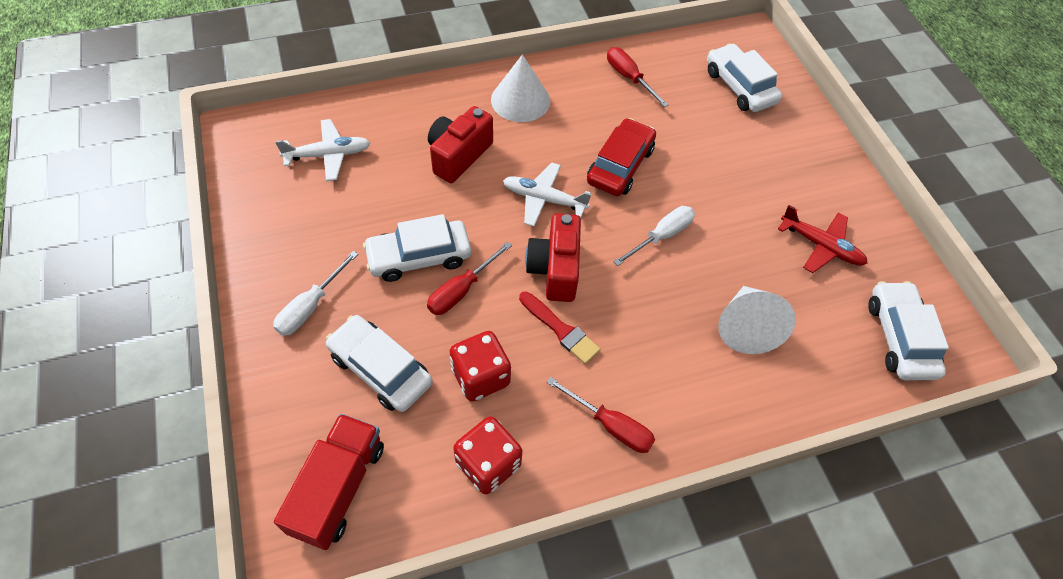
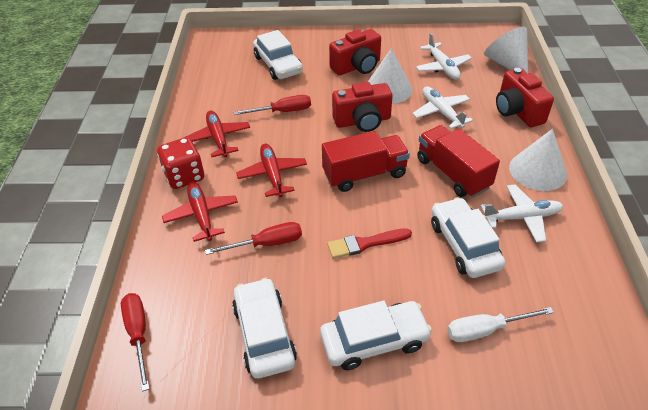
red camera: 2 -> 3
red car: 1 -> 0
red dice: 2 -> 1
red plane: 1 -> 3
red truck: 1 -> 2
white cone: 2 -> 3
white plane: 2 -> 3
white screwdriver: 2 -> 1

